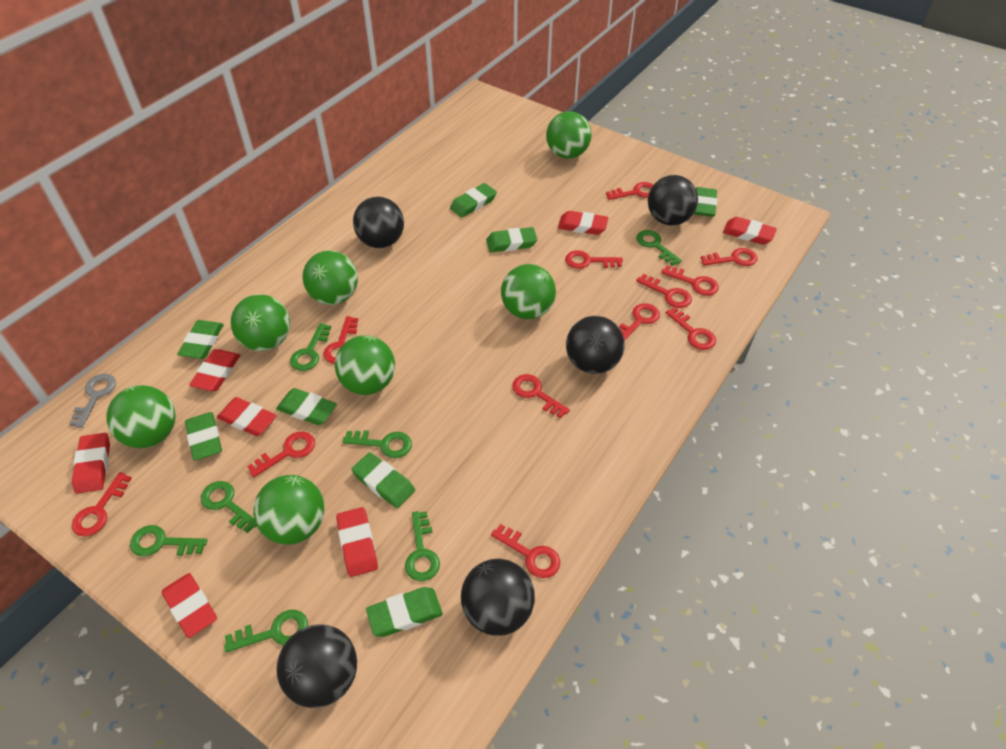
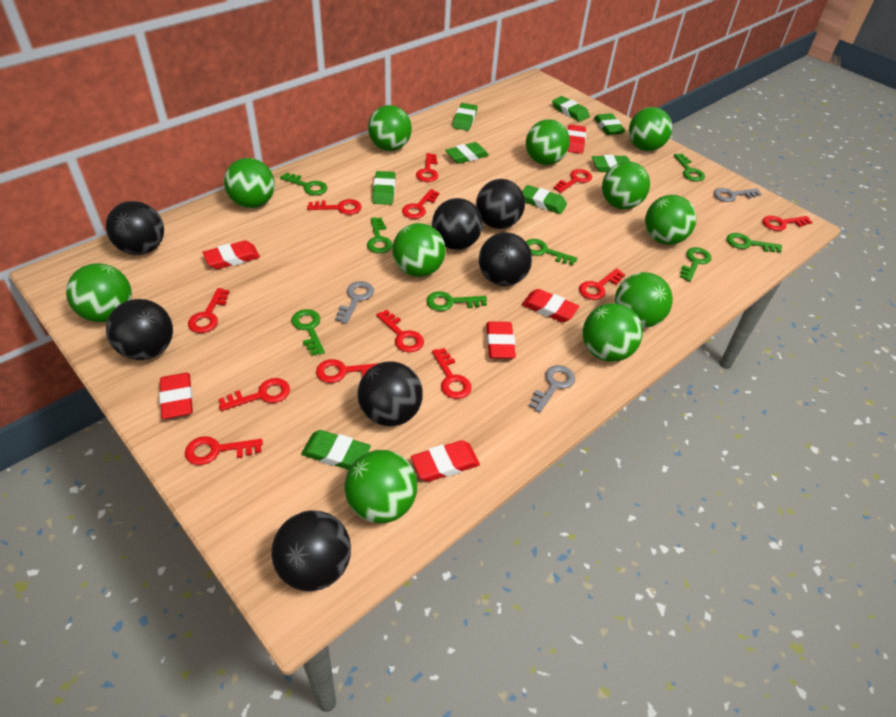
black ball: 5 -> 7
green ball: 7 -> 11
green key: 7 -> 8
grey key: 1 -> 3
red eraser: 7 -> 6

